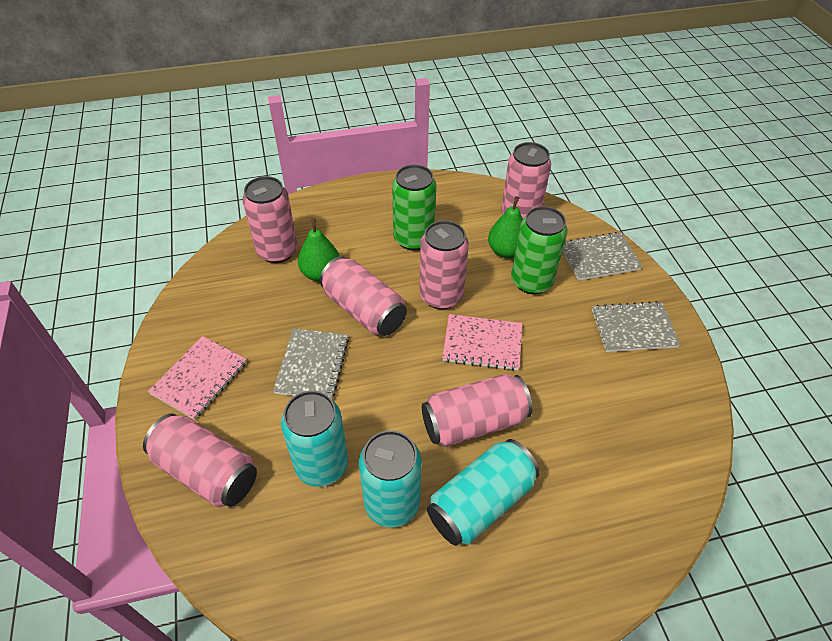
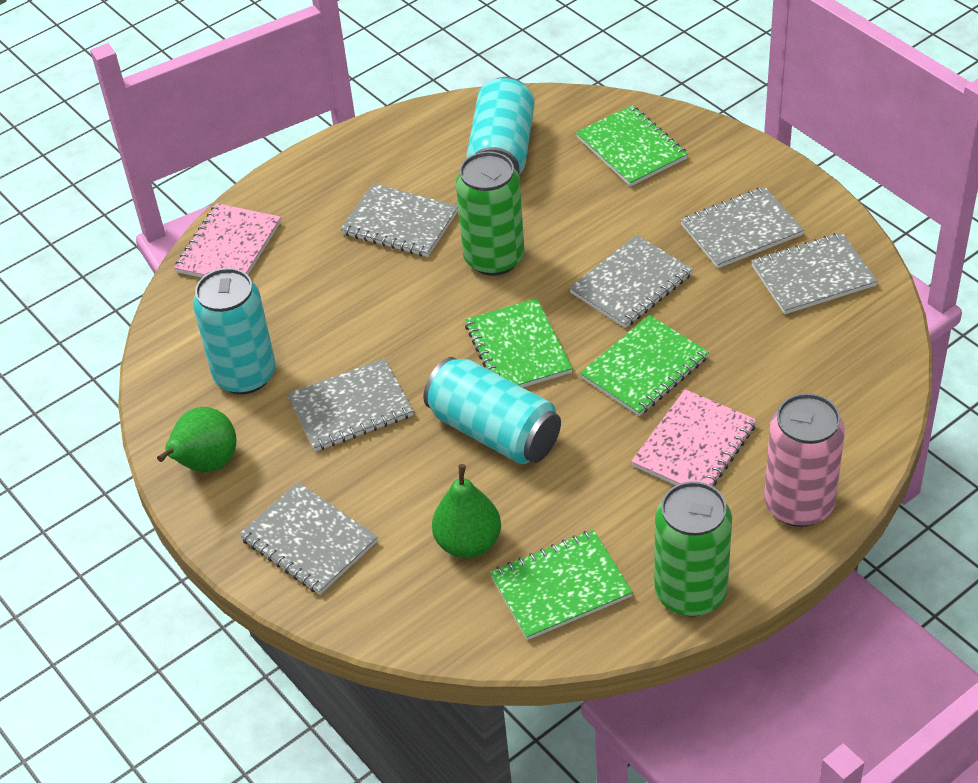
green notebook: 0 -> 4
grey notebook: 3 -> 6
pink can: 6 -> 1

